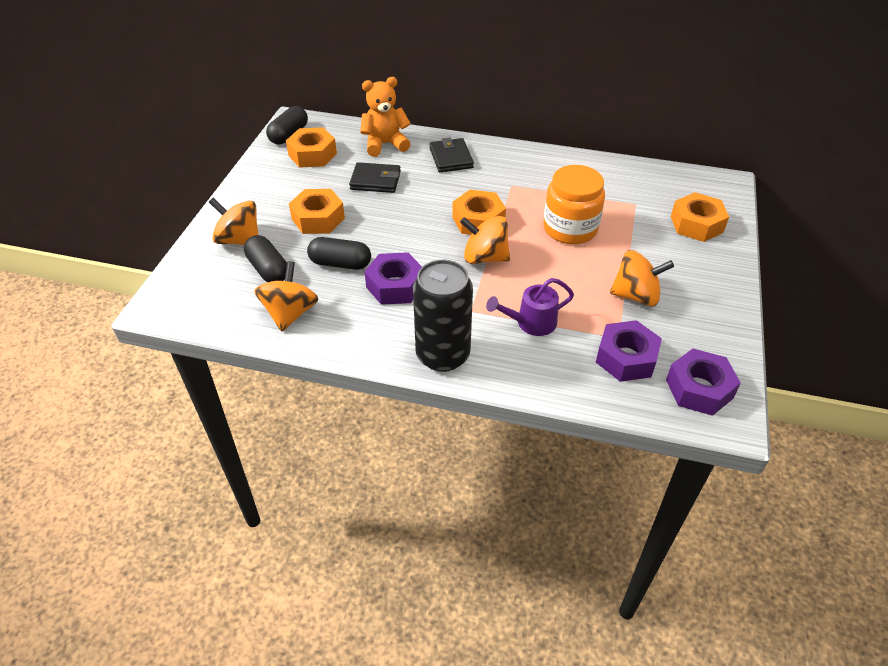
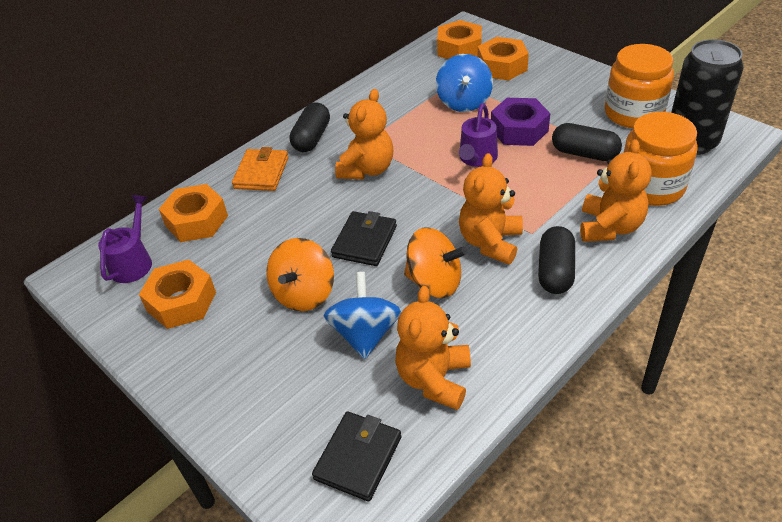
blue spinning top: 0 -> 2
orange jar: 1 -> 2
orange spinning top: 4 -> 2
orange teddy bear: 1 -> 4
orange wallet: 0 -> 1
purple nut: 3 -> 1
purple watering can: 1 -> 2

